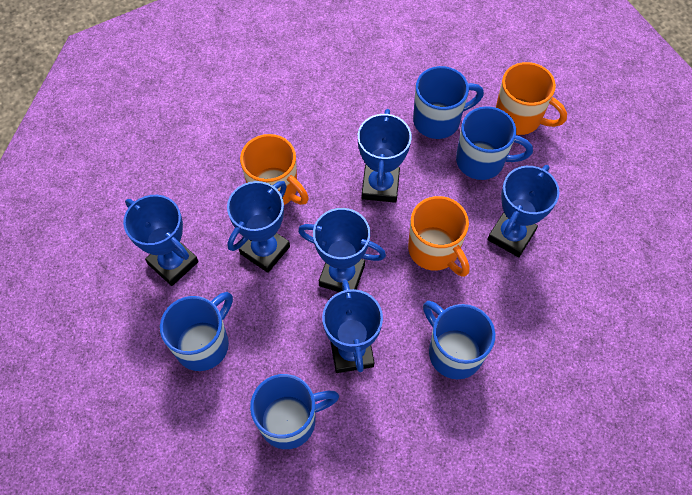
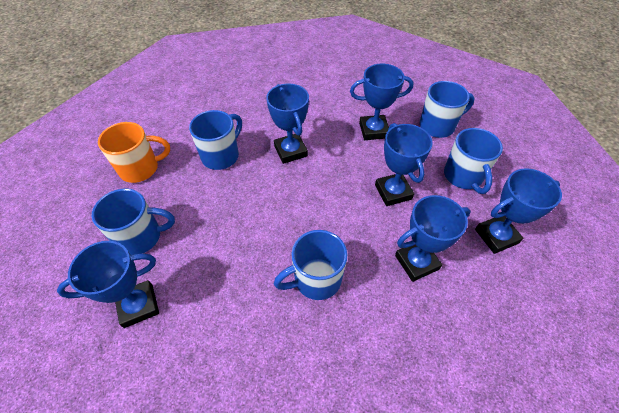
orange mug: 3 -> 1

